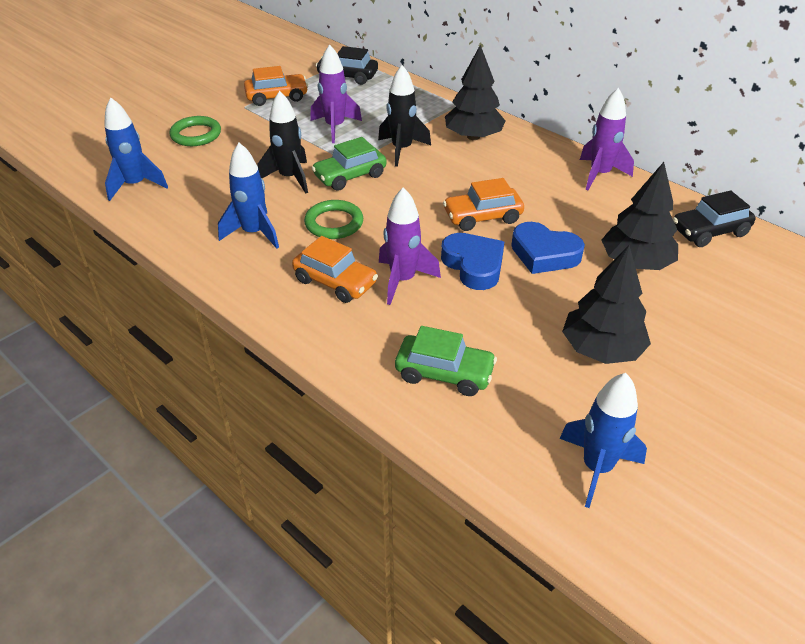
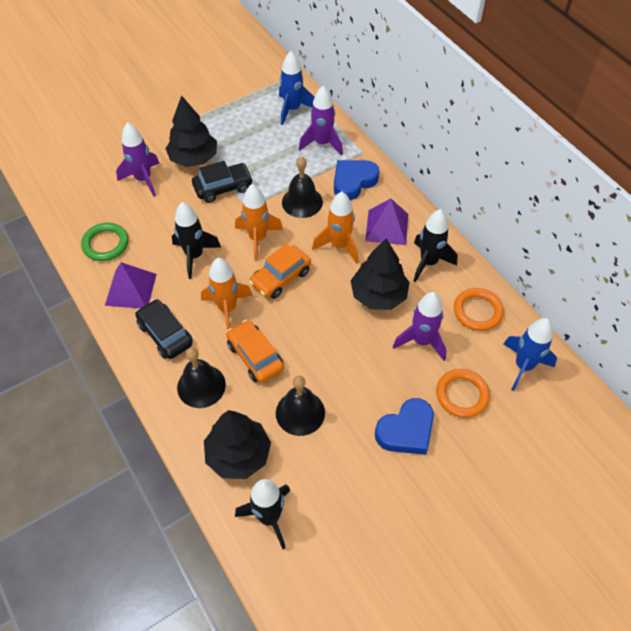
black bell: 0 -> 3
black rocket: 2 -> 3
blue rocket: 3 -> 2
green car: 2 -> 0
green ring: 2 -> 1
orange car: 3 -> 2
orange ring: 0 -> 2
orange rocket: 0 -> 3
purple pyramid: 0 -> 2

